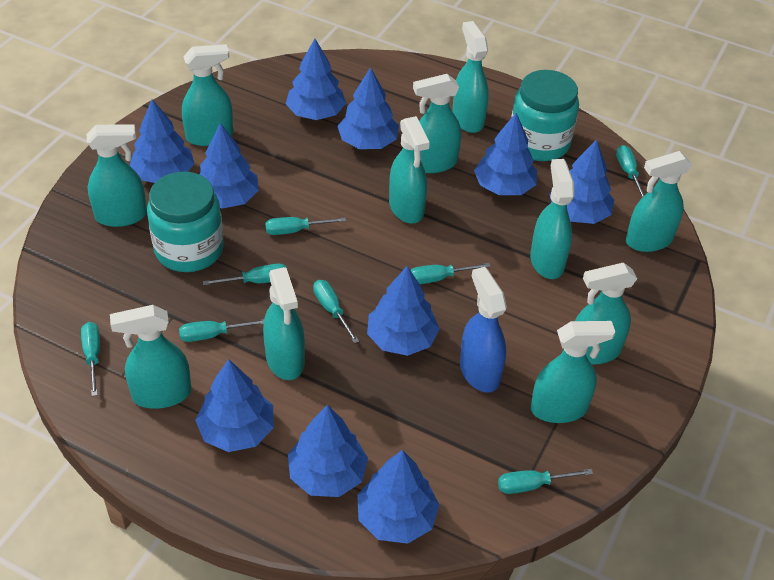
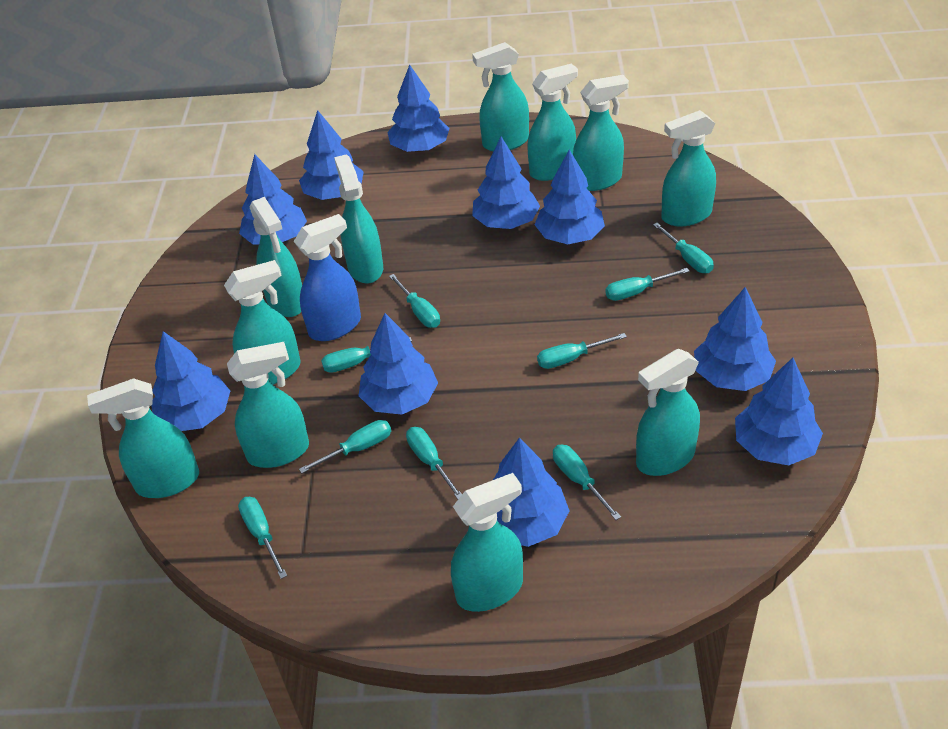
turquoise jar: 2 -> 0
turquoise screwdriver: 8 -> 9

